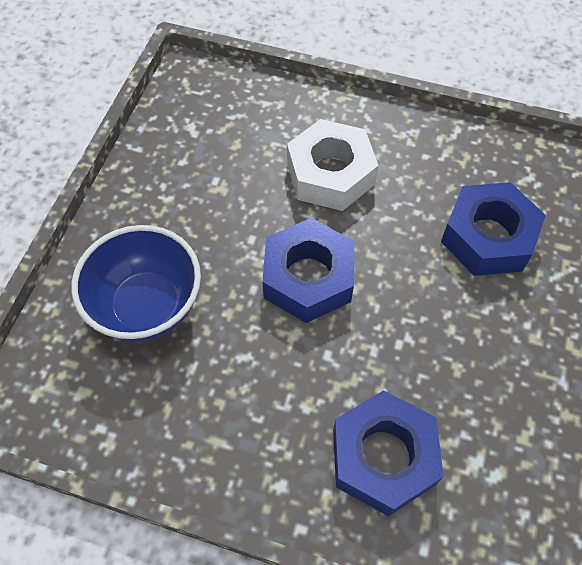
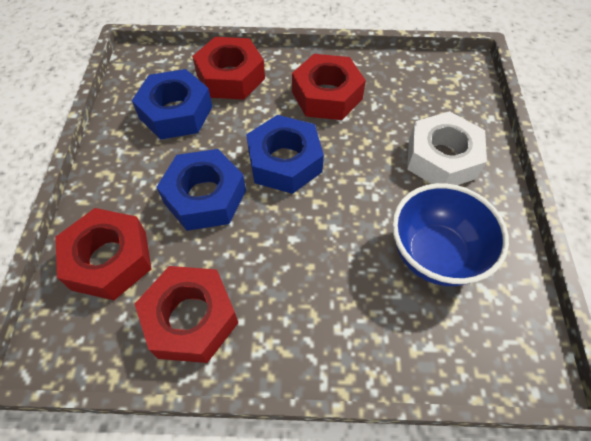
red nut: 0 -> 4

